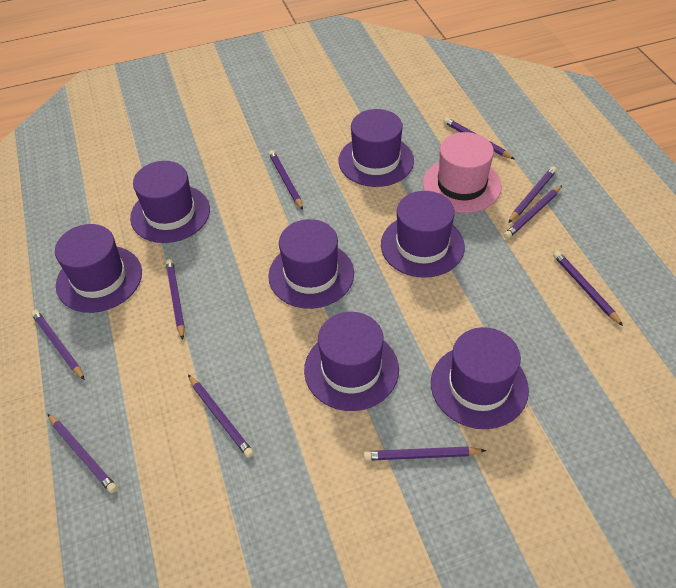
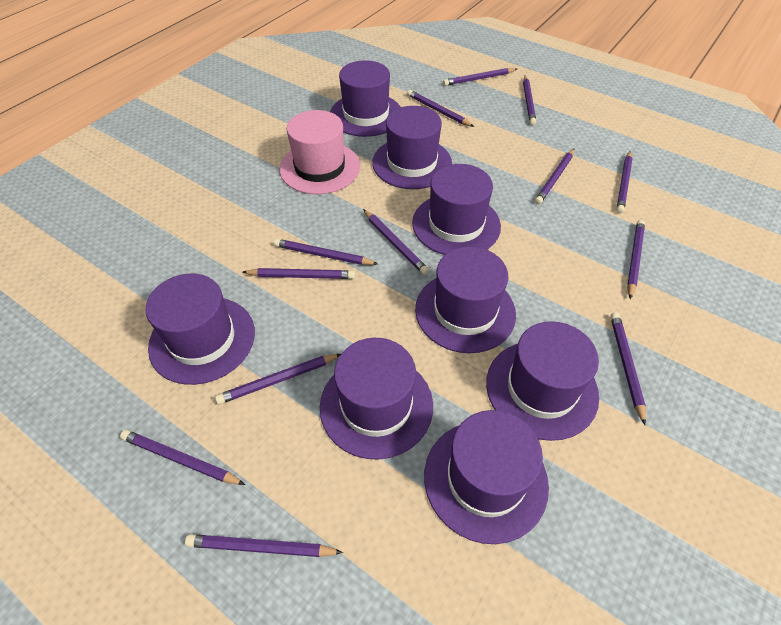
purple hat: 7 -> 8
purple pencil: 10 -> 13

